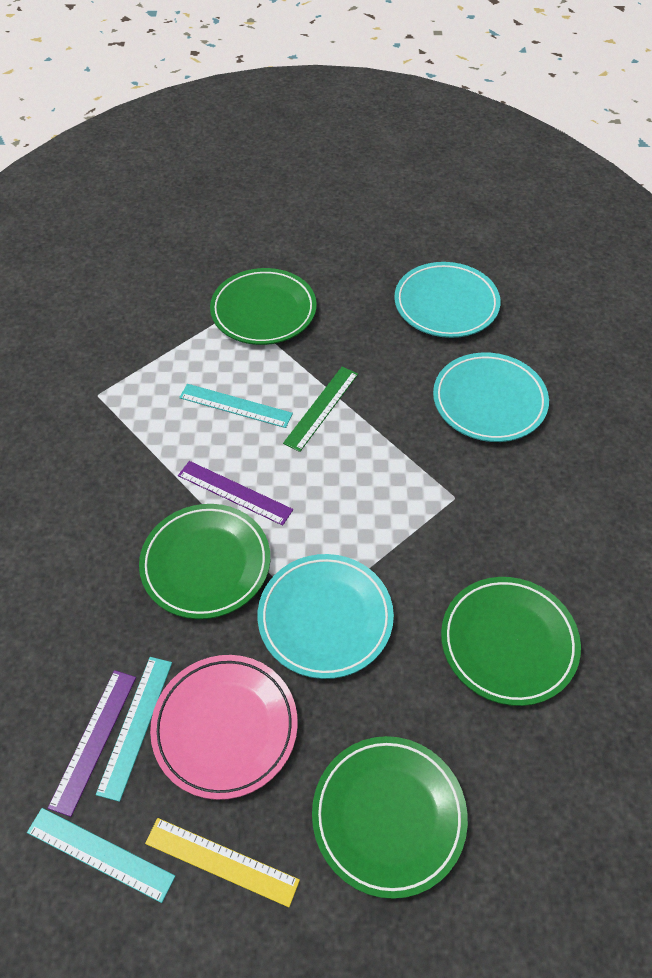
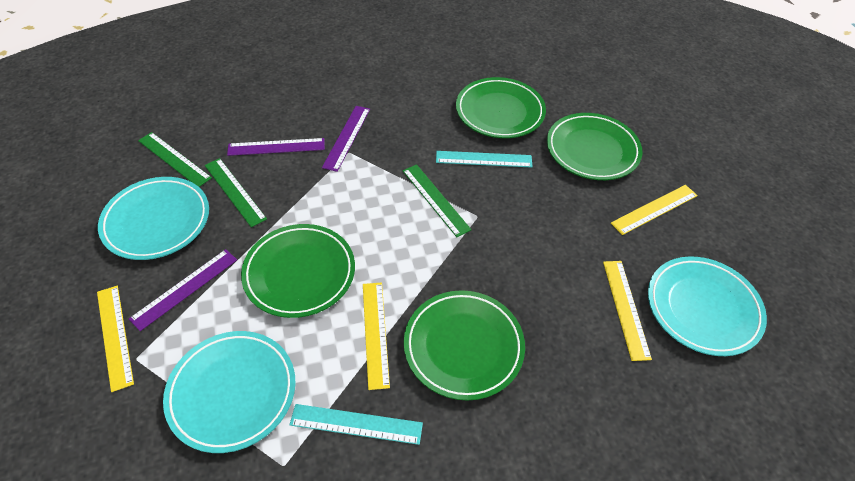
green ruler: 1 -> 3
pink plate: 1 -> 0
purple ruler: 2 -> 3
turquoise ruler: 3 -> 2
yellow ruler: 1 -> 4

